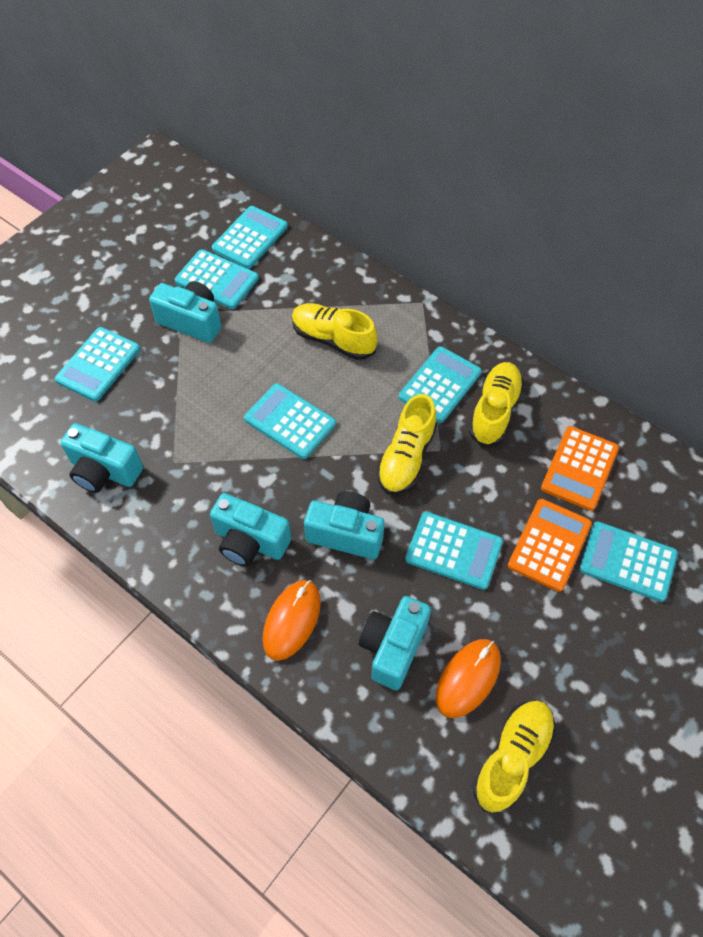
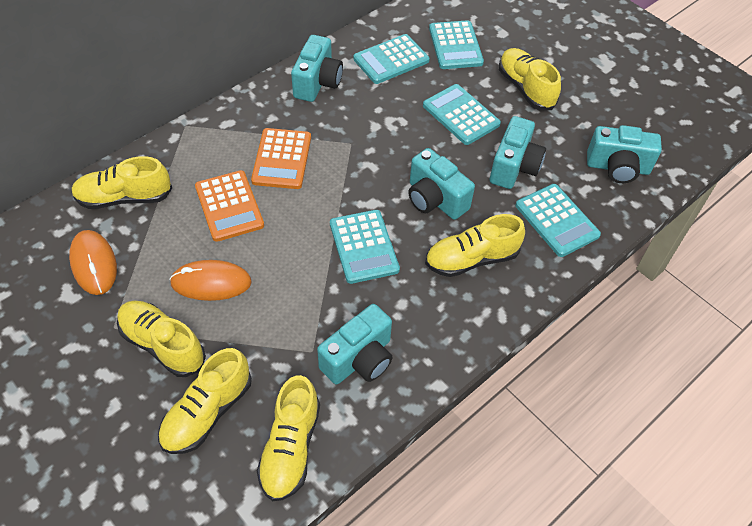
turquoise calculator: 7 -> 5
yellow shoe: 4 -> 6

